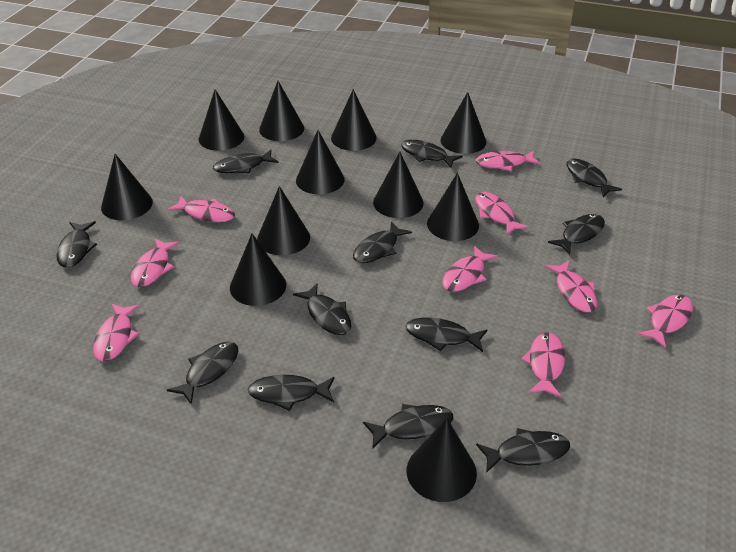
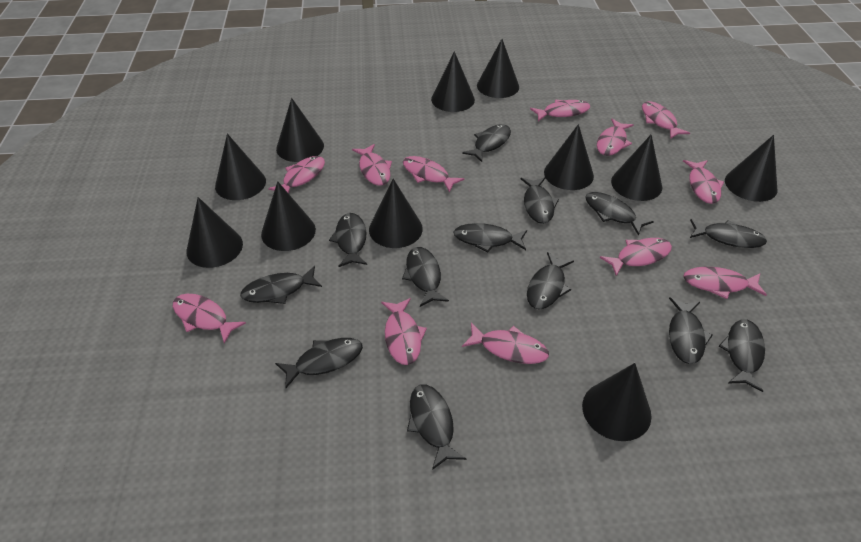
black fish: 12 -> 13
pink fish: 9 -> 12

